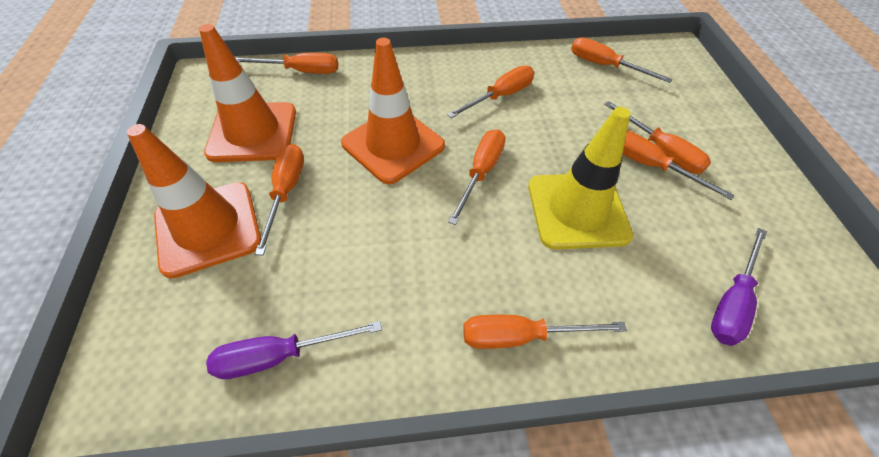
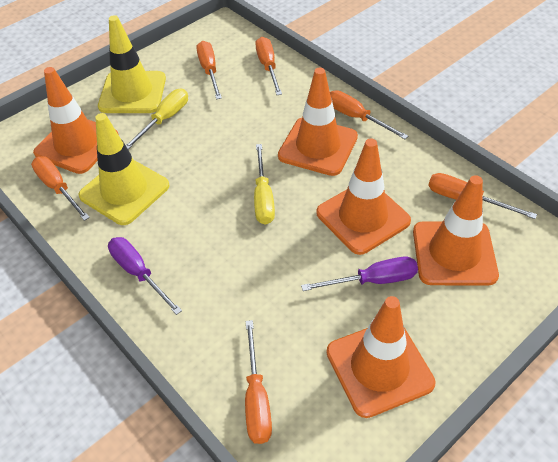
orange screwdriver: 8 -> 6
orange traffic cone: 3 -> 5
yellow screwdriver: 0 -> 2
yellow traffic cone: 1 -> 2

